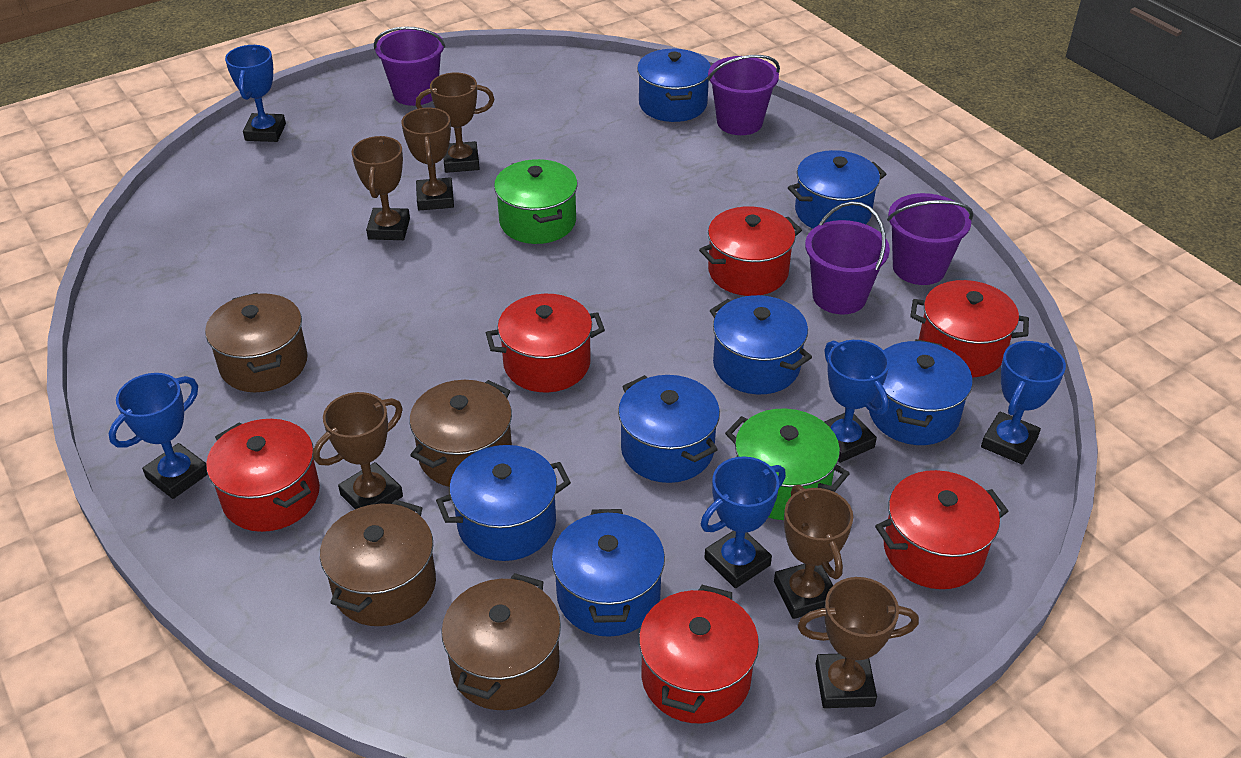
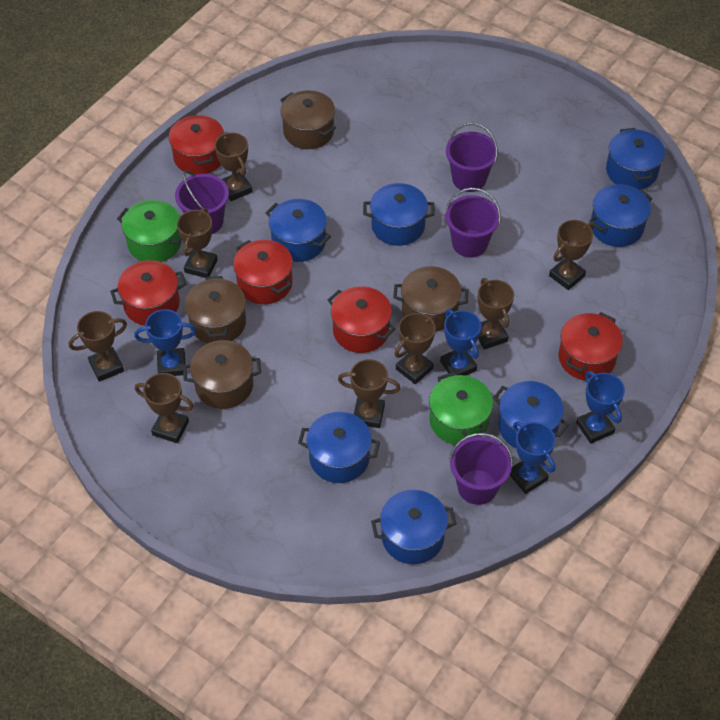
blue trophy: 5 -> 4
brown trophy: 6 -> 8
red pot: 6 -> 5

